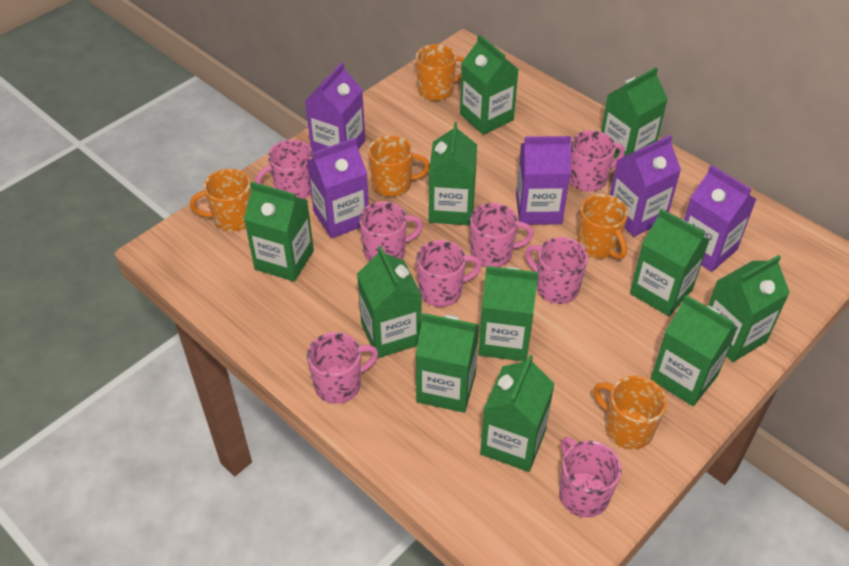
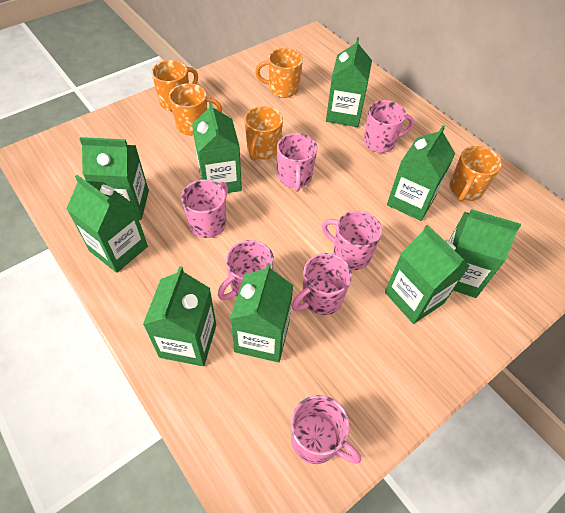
green carton: 11 -> 9
pink mug: 8 -> 7
purple carton: 5 -> 0

